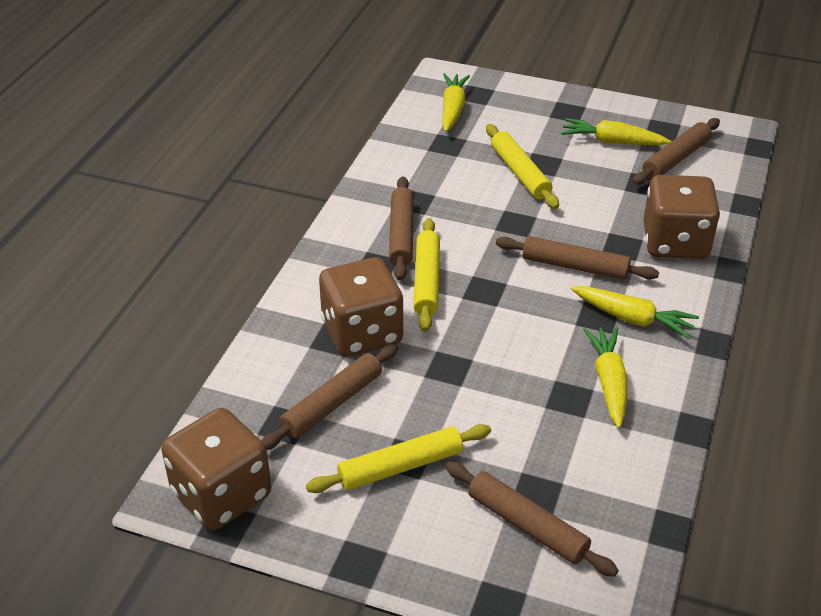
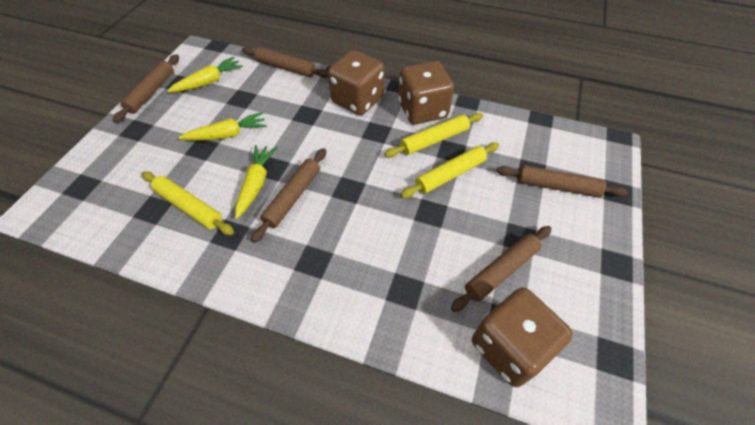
yellow carrot: 4 -> 3

